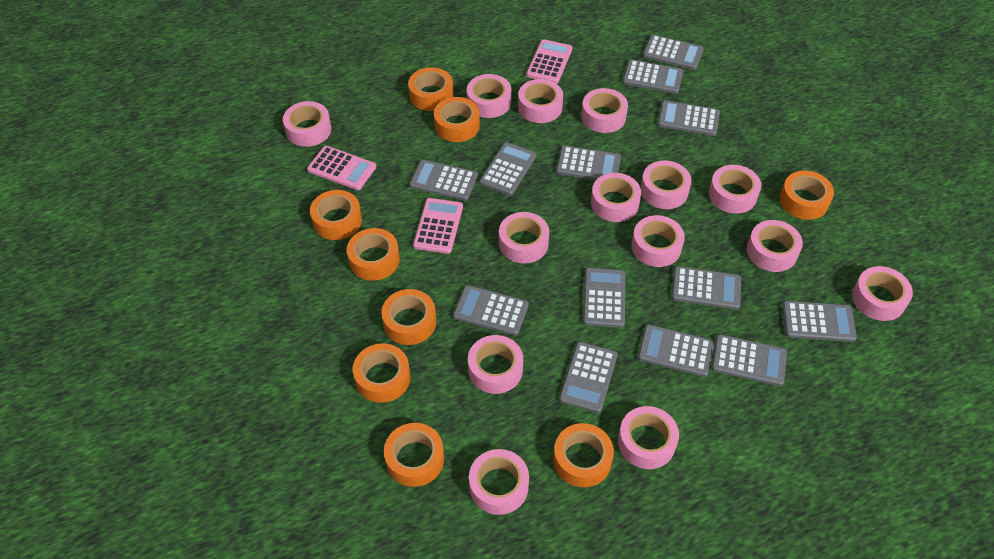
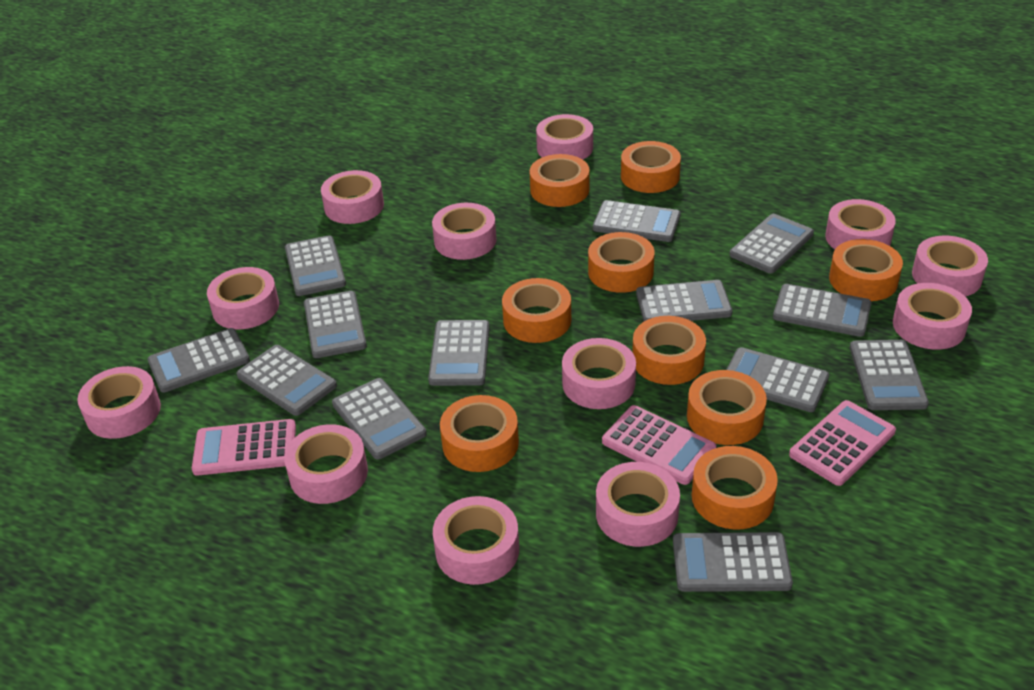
pink tape: 14 -> 12

